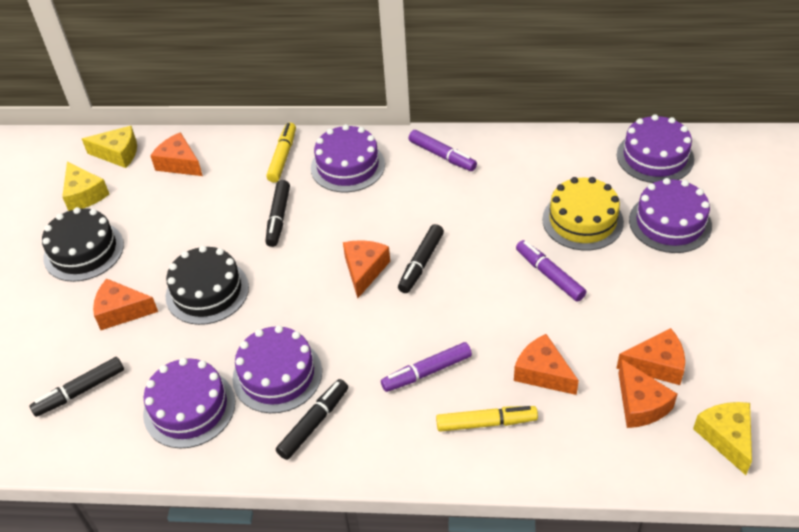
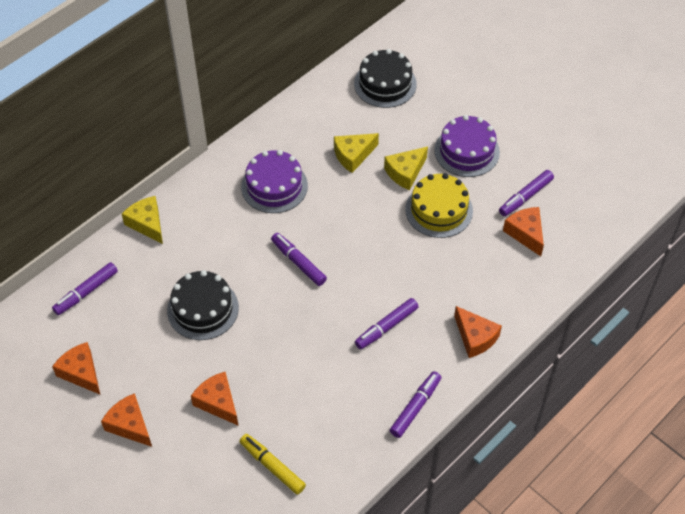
black marker: 4 -> 0
orange cheese: 6 -> 5
purple cake: 5 -> 2
purple marker: 3 -> 5
yellow marker: 2 -> 1

